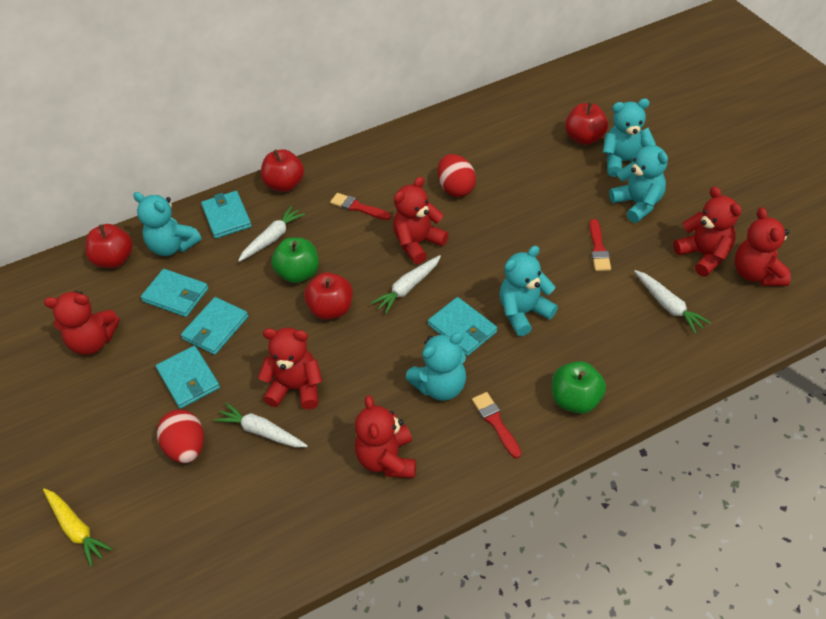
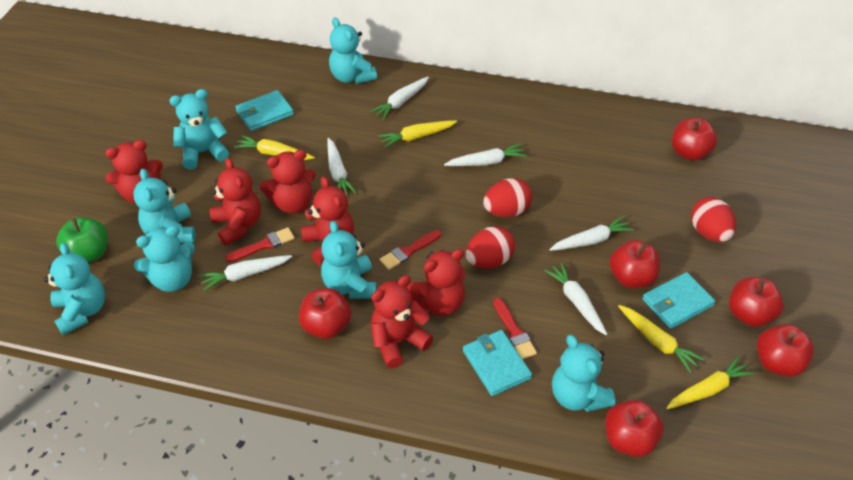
green apple: 2 -> 1
red apple: 4 -> 6
red egg: 2 -> 3
turquoise teddy bear: 5 -> 7
turquoise wallet: 5 -> 3
white carrot: 4 -> 6
yellow carrot: 1 -> 4

